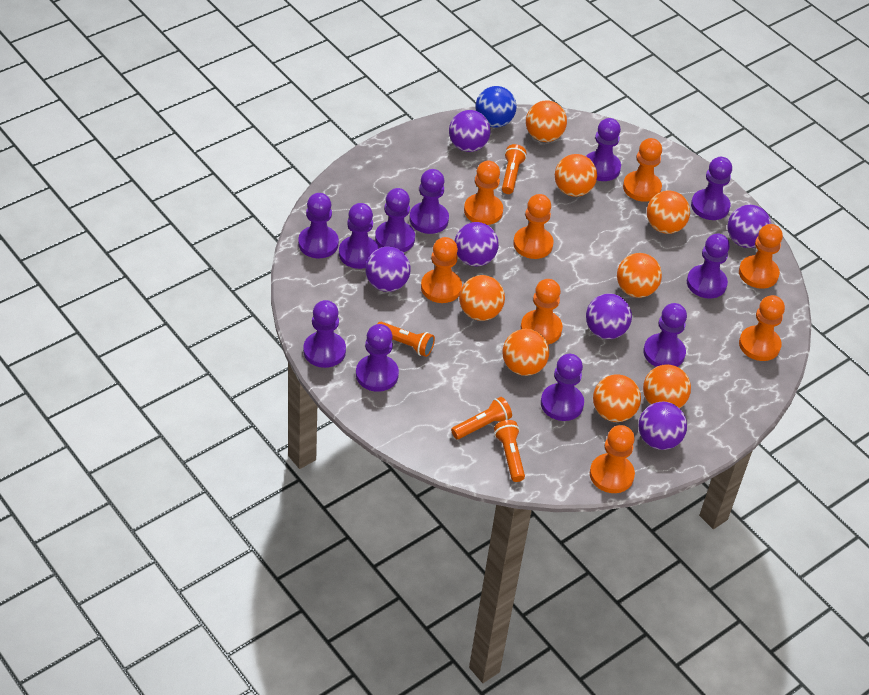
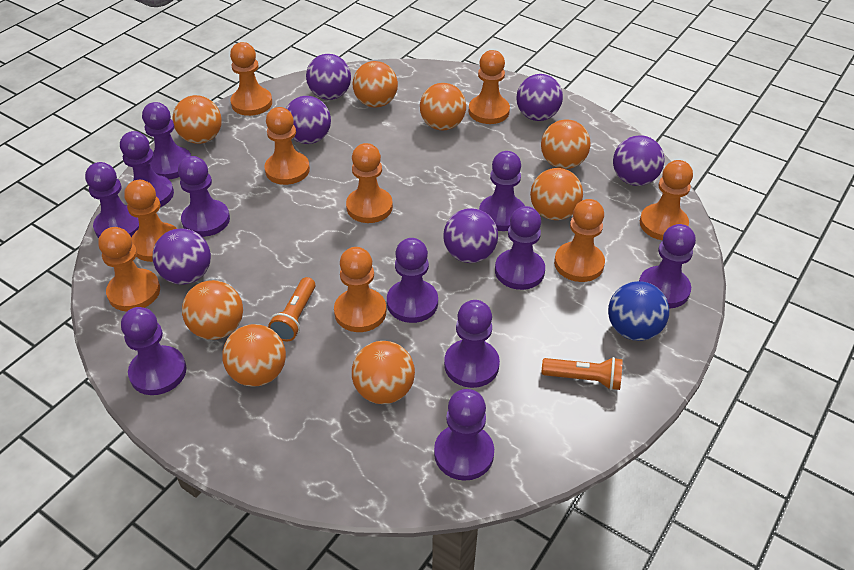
orange flashlight: 4 -> 2
orange pawn: 8 -> 9

